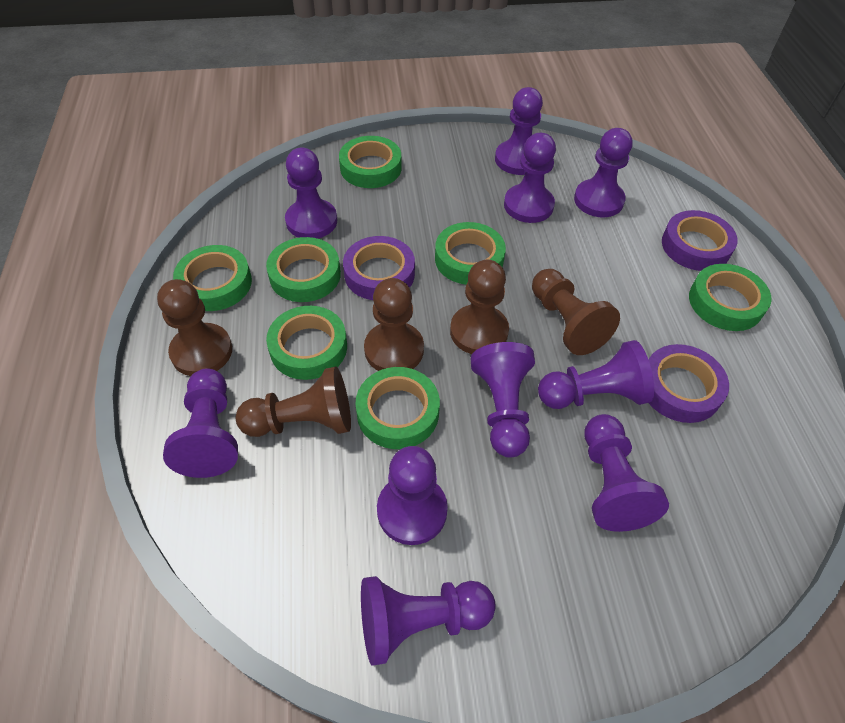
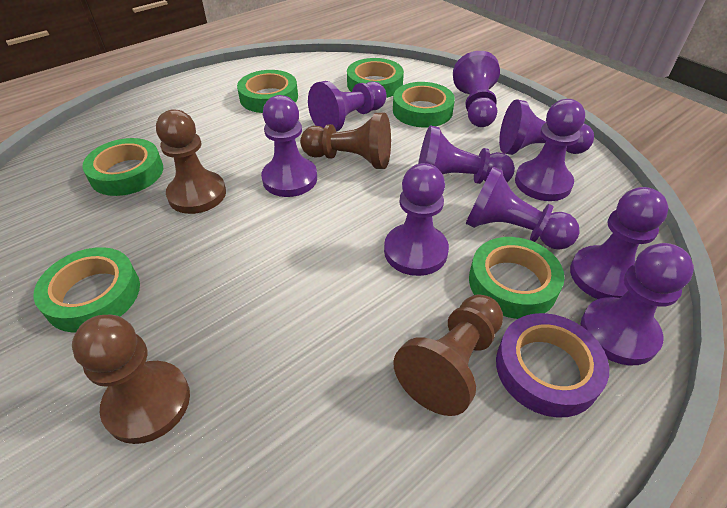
brown pawn: 5 -> 4
green tape: 7 -> 6
purple tape: 3 -> 1

